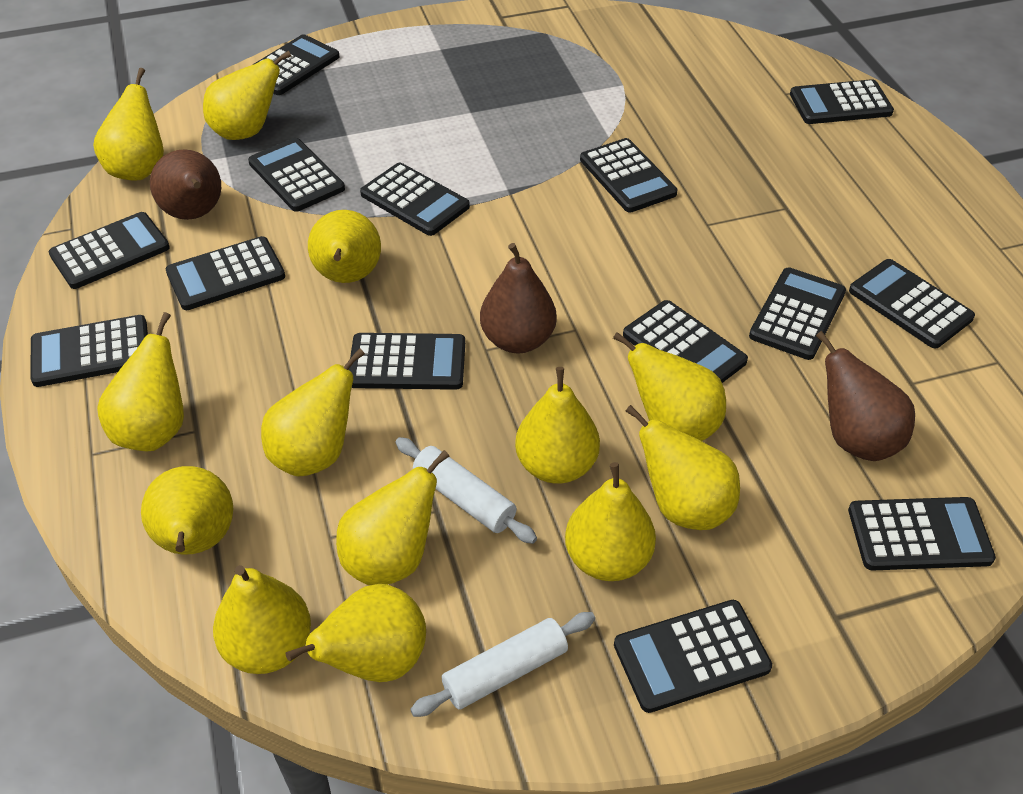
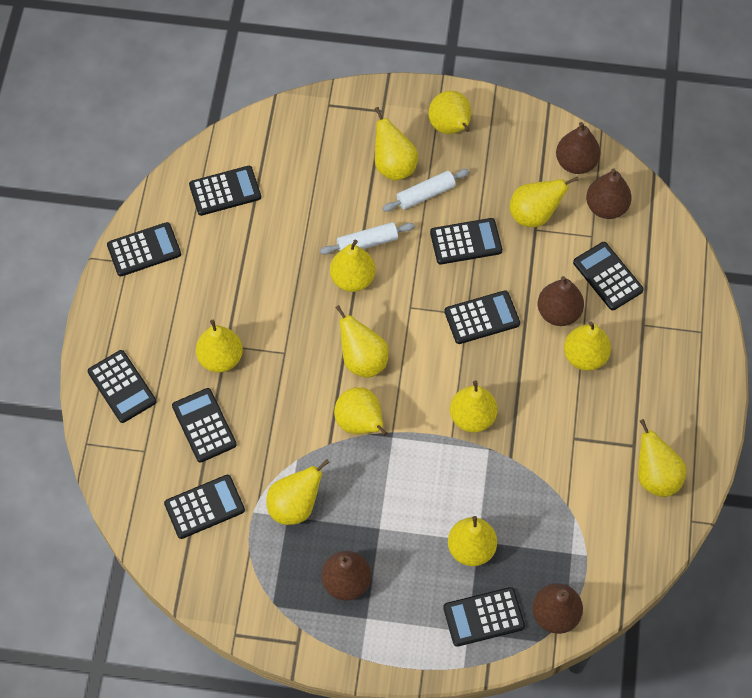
black calculator: 14 -> 9
brown pear: 3 -> 5
yellow pear: 13 -> 12

